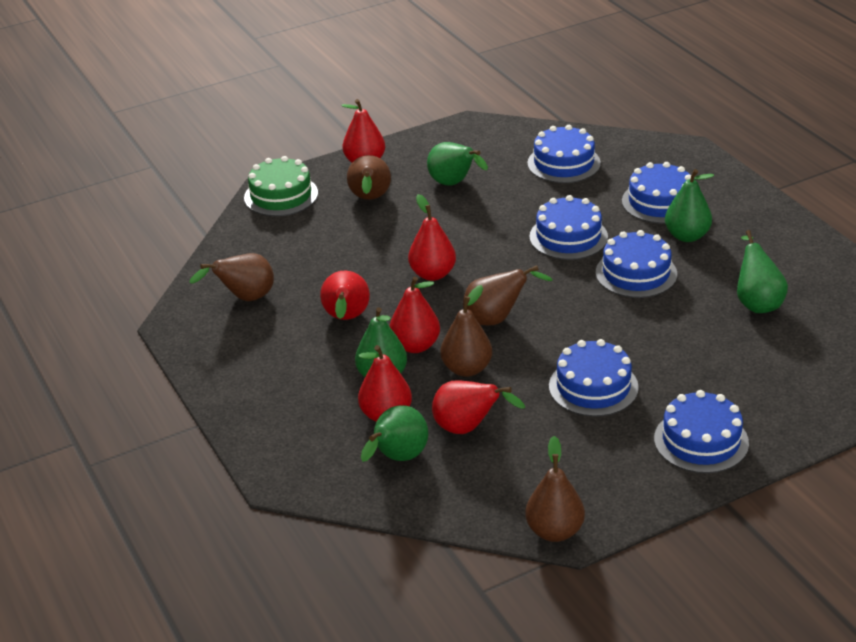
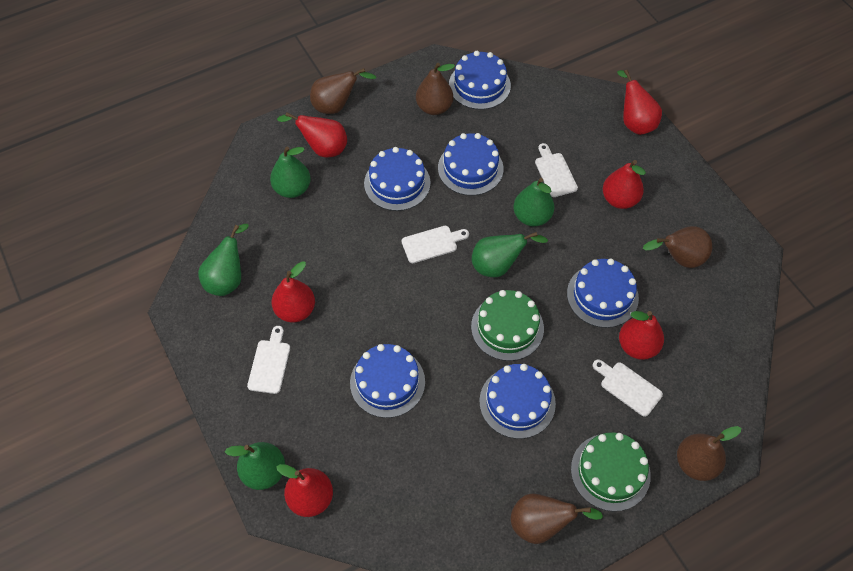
green cake: 1 -> 2
white cutting board: 0 -> 4

